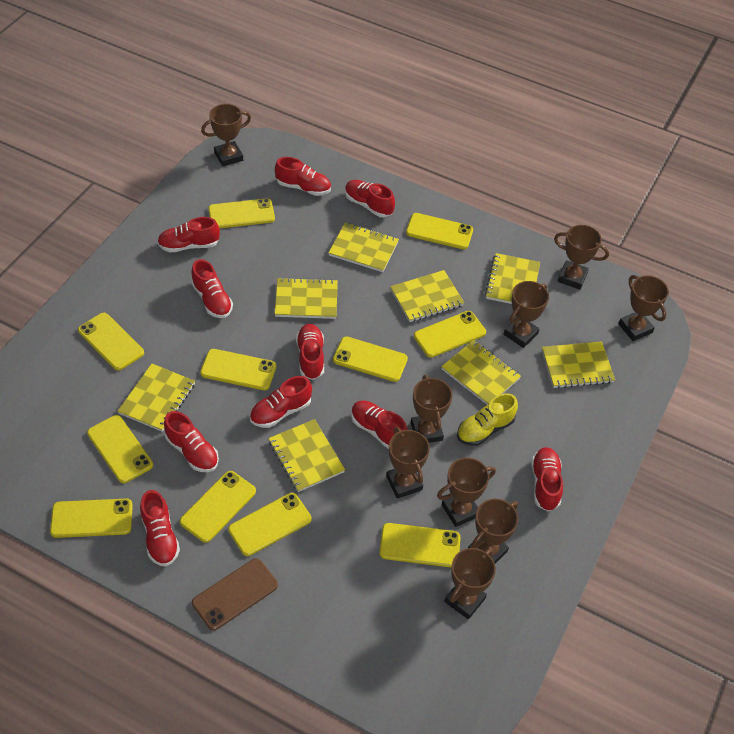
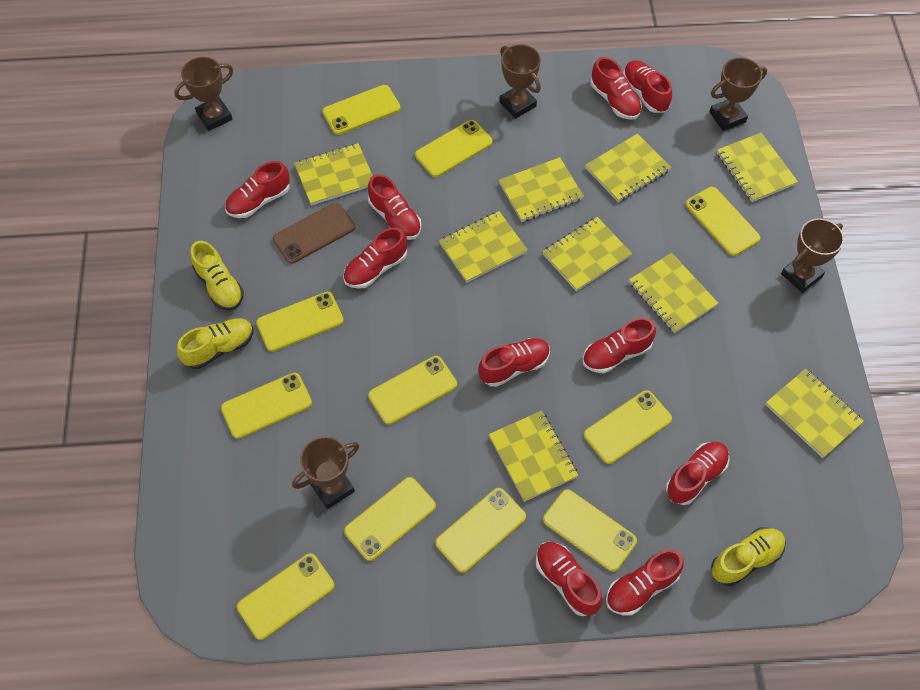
brown trophy: 9 -> 5
yellow notebook: 8 -> 9
yellow shoe: 1 -> 3

